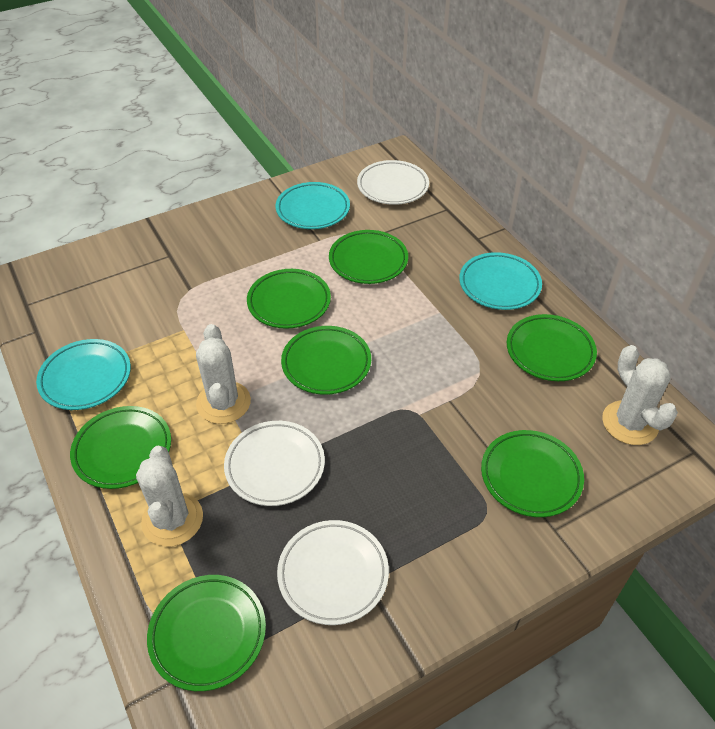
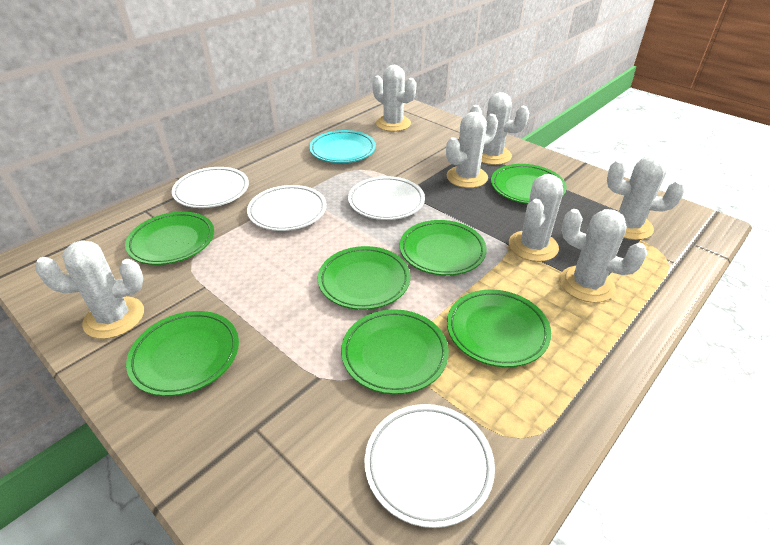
turquoise plate: 3 -> 1
white cactus: 3 -> 7
white plate: 3 -> 4

